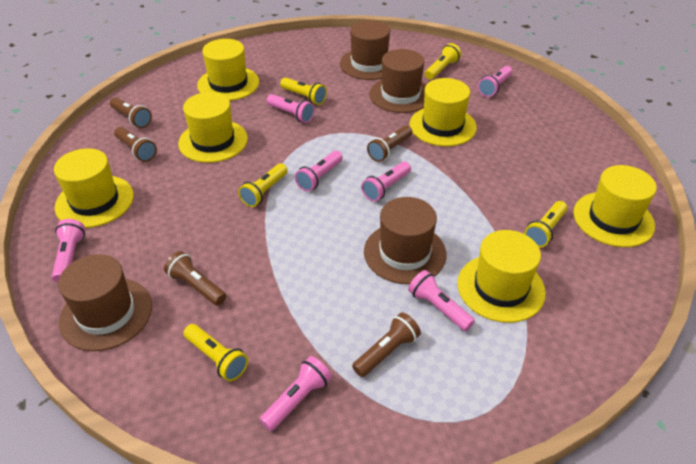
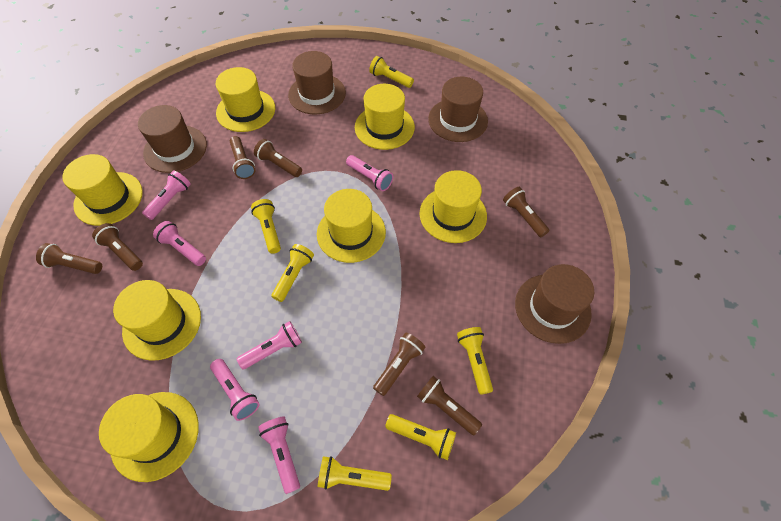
brown flashlight: 5 -> 7
pink flashlight: 7 -> 6
yellow flashlight: 5 -> 6
yellow hat: 6 -> 7

